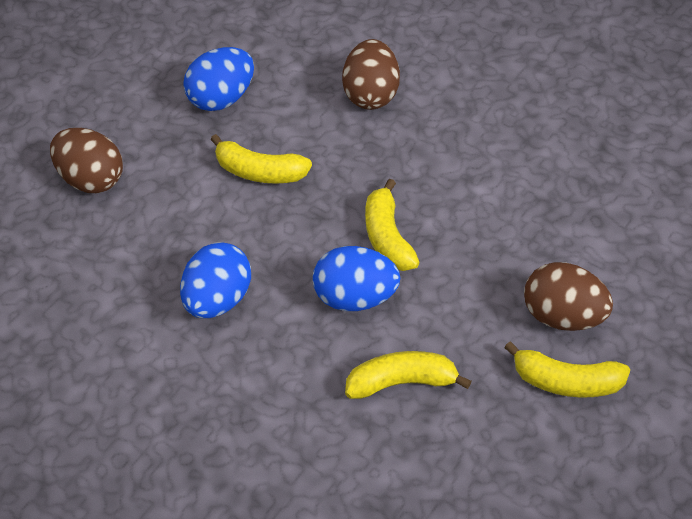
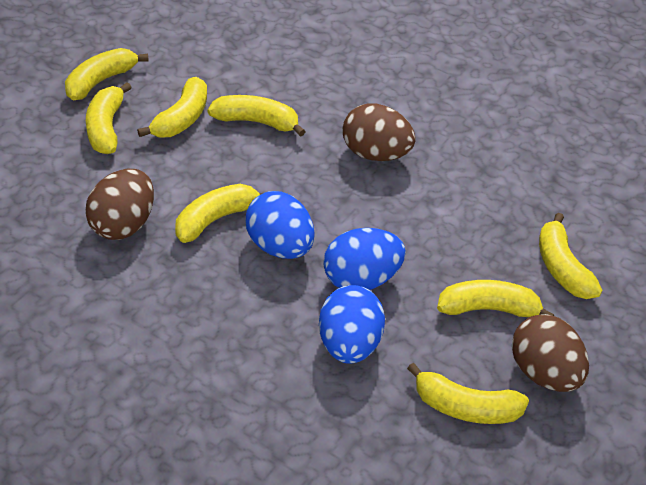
yellow banana: 4 -> 8

